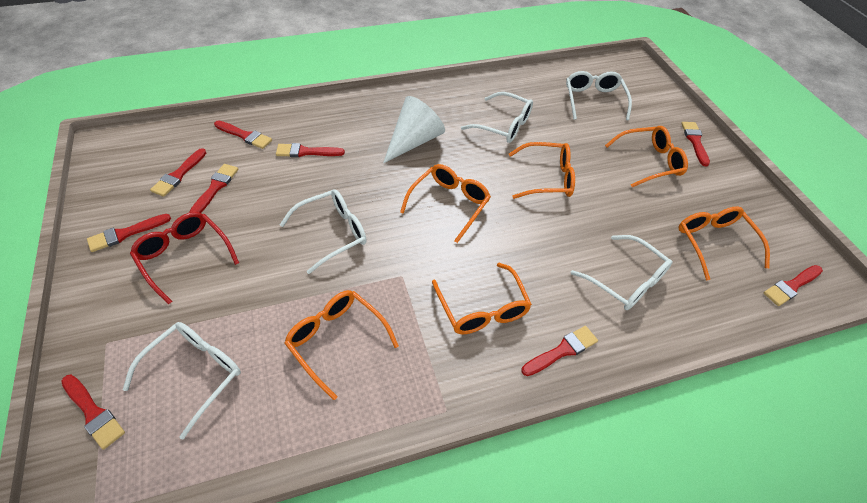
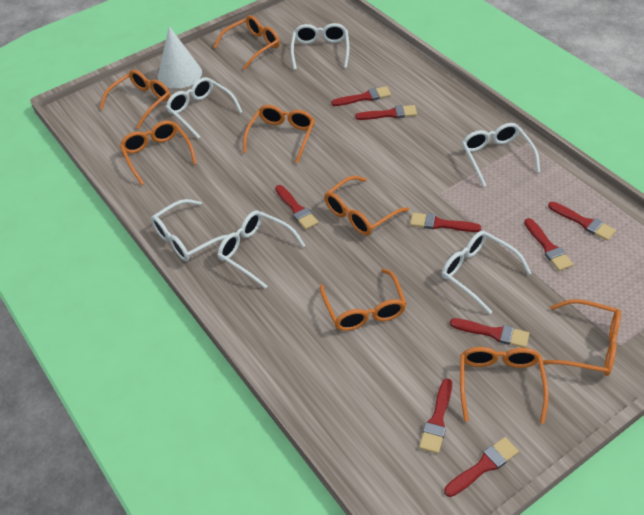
orange glasses: 6 -> 8
red glasses: 1 -> 0
white glasses: 5 -> 6

